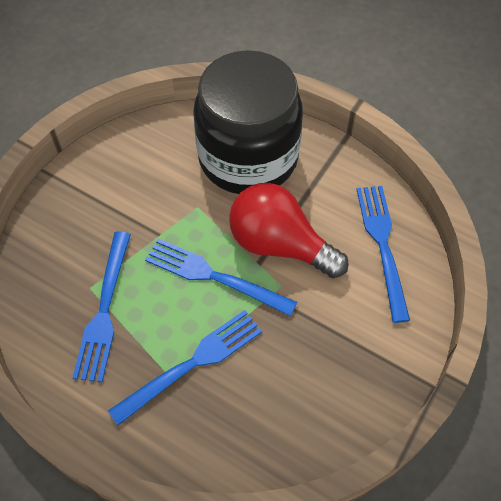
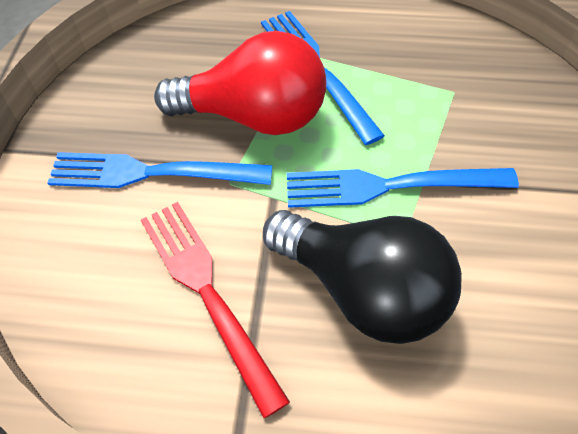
black jar: 1 -> 0
black light bulb: 0 -> 1
blue fork: 4 -> 3
red fork: 0 -> 1

